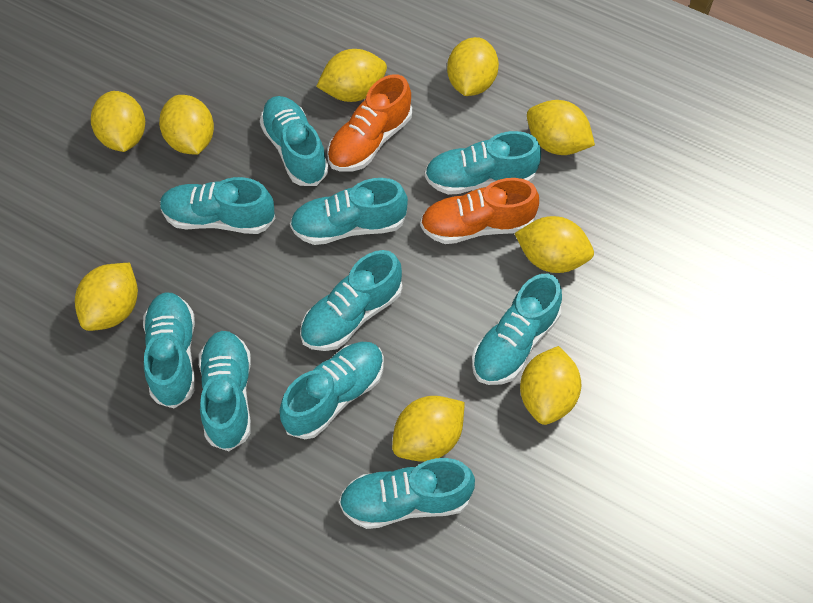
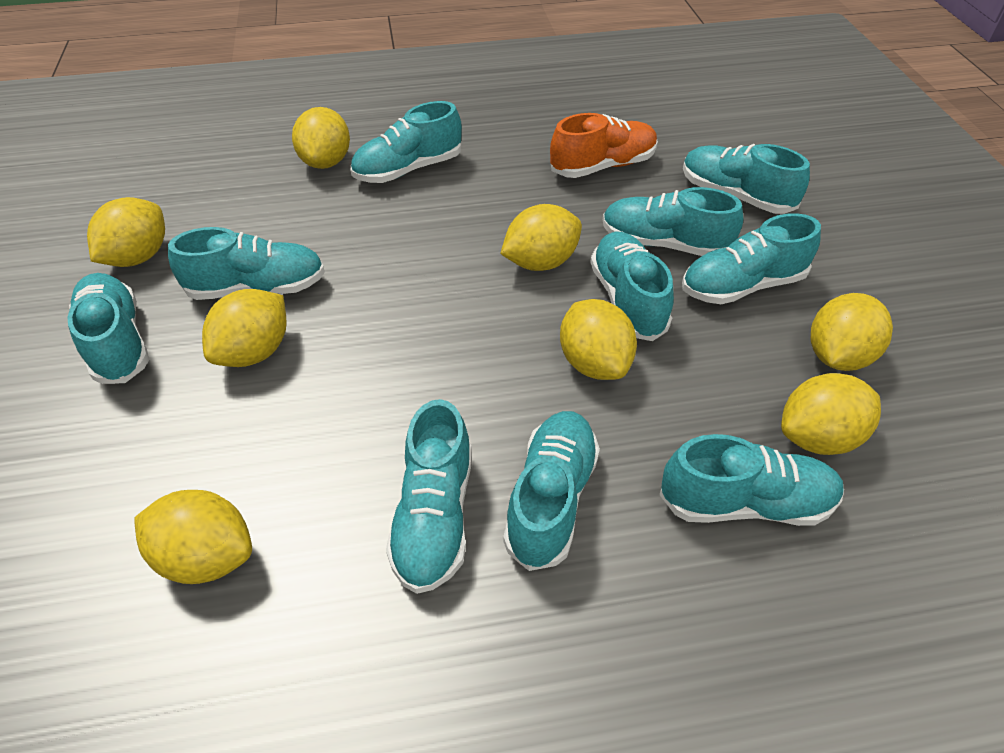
orange shoe: 2 -> 1
yellow lemon: 9 -> 8

